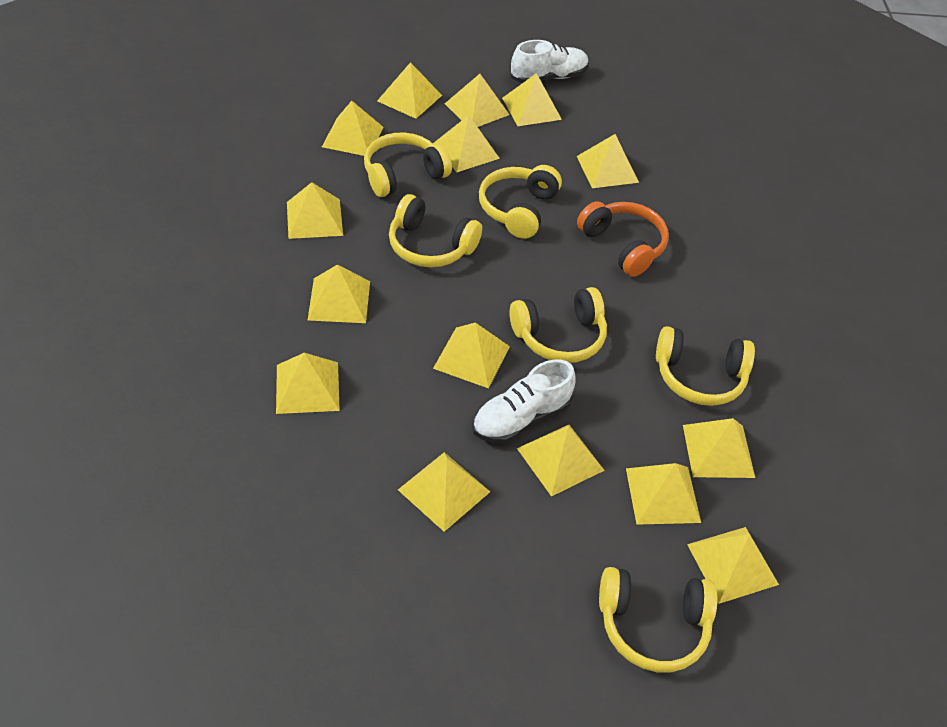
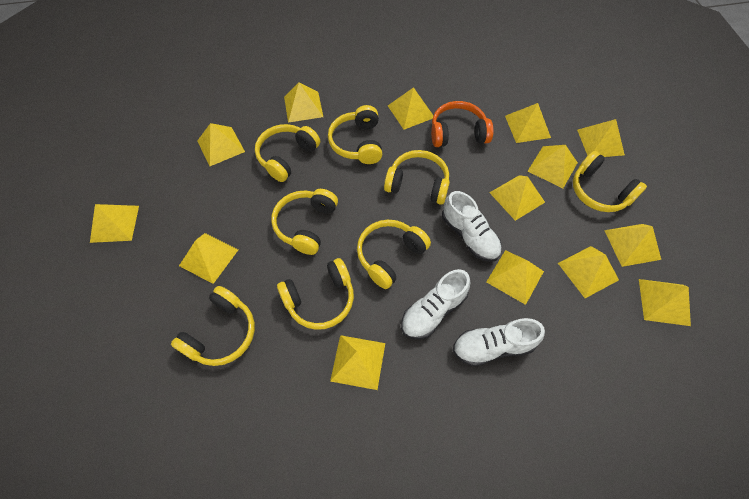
white shoe: 2 -> 3
yellow headphones: 6 -> 8
yellow pyramid: 15 -> 14

